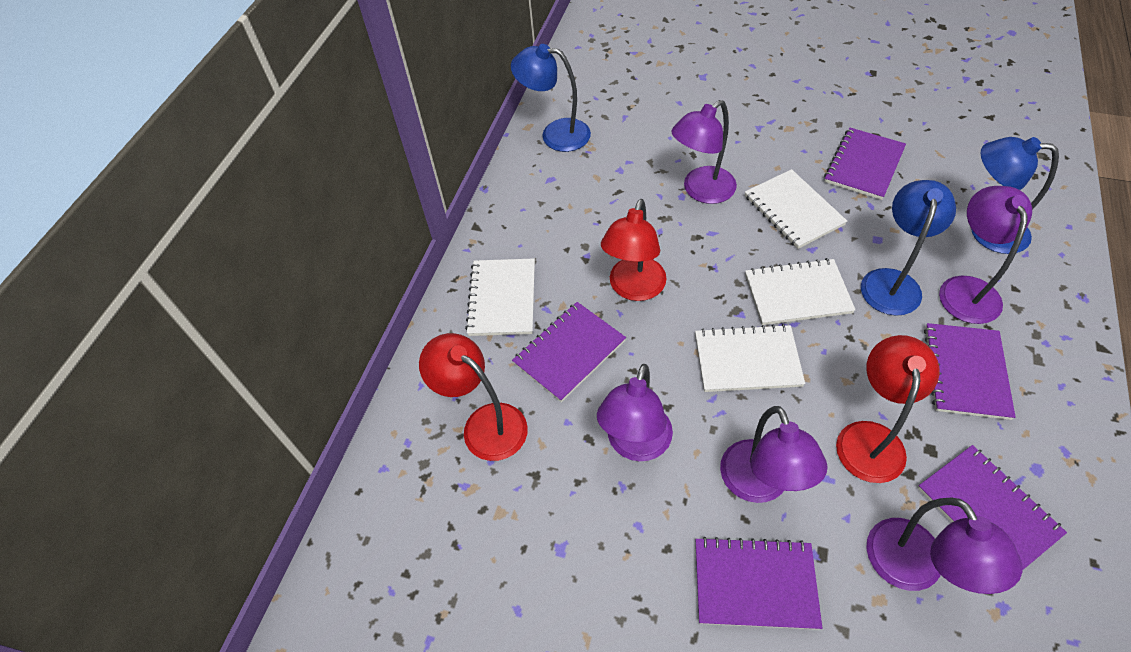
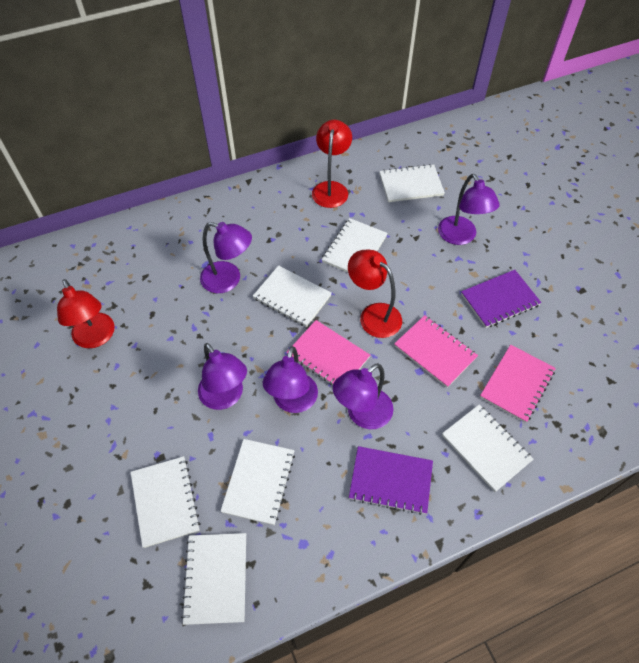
blue lamp: 3 -> 0
pink notebook: 0 -> 3
purple notebook: 5 -> 2
white notebook: 4 -> 7

